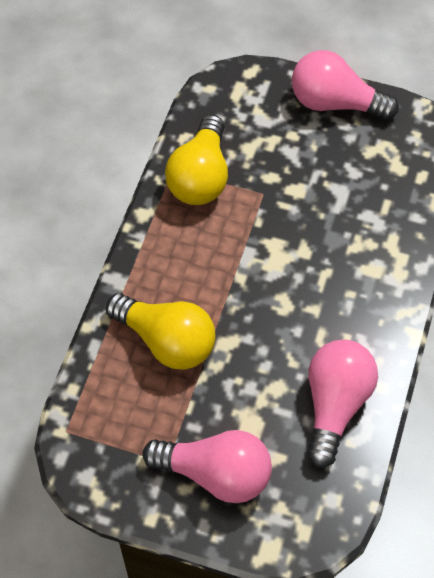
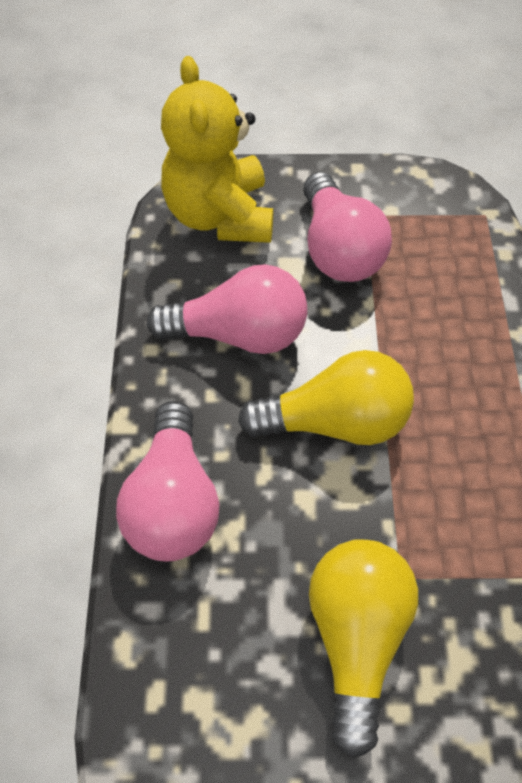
yellow teddy bear: 0 -> 1

